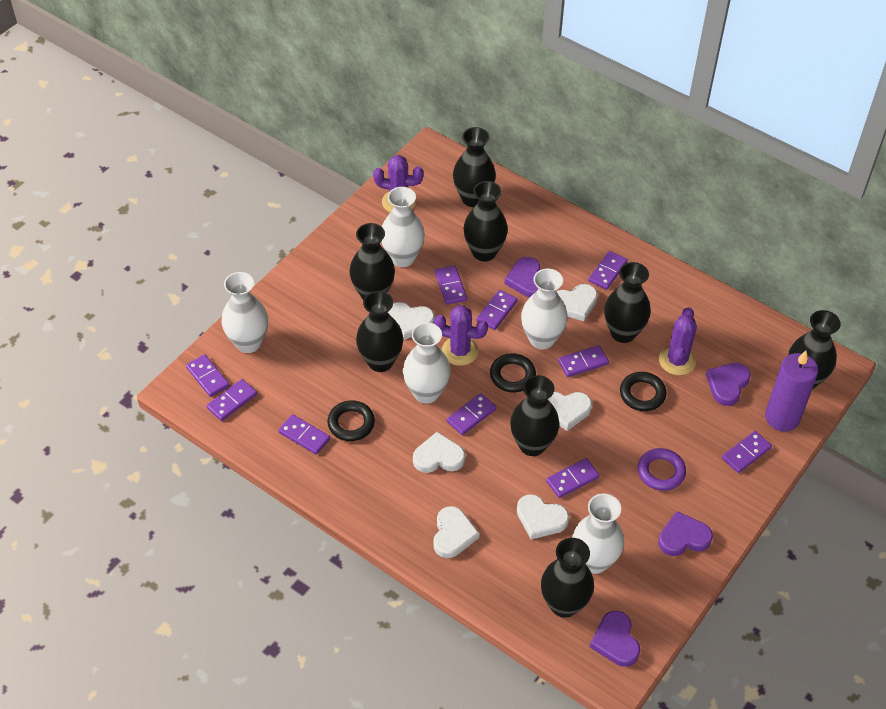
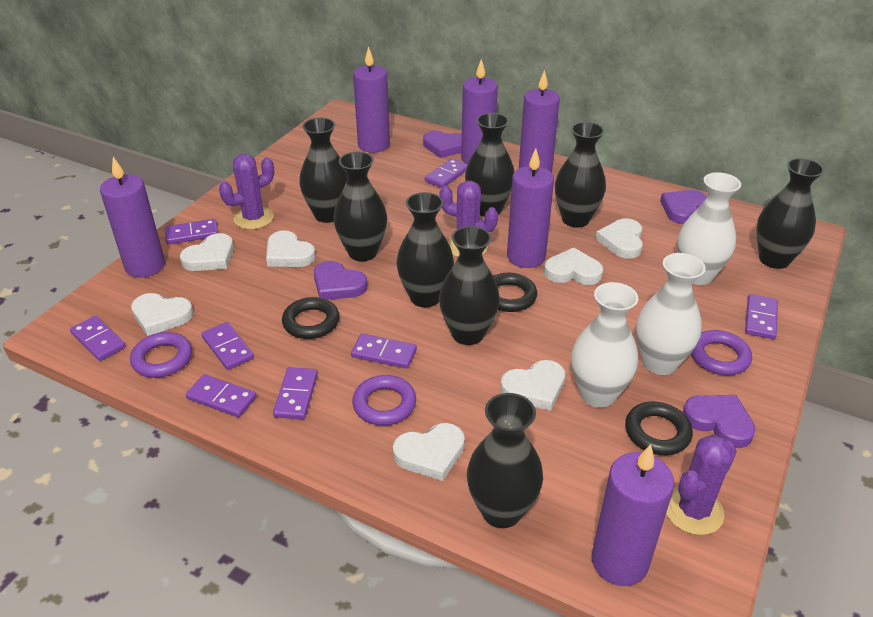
purple candle: 1 -> 6
purple domino: 10 -> 8
purple ring: 1 -> 3
white heart: 6 -> 7
white vase: 5 -> 3

